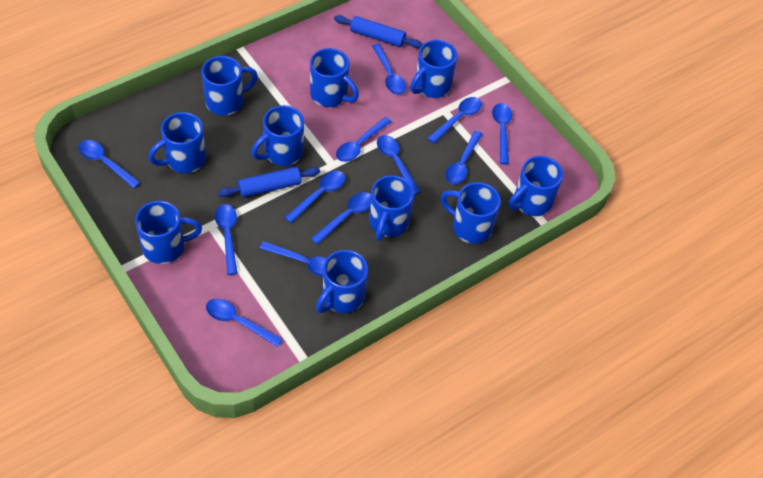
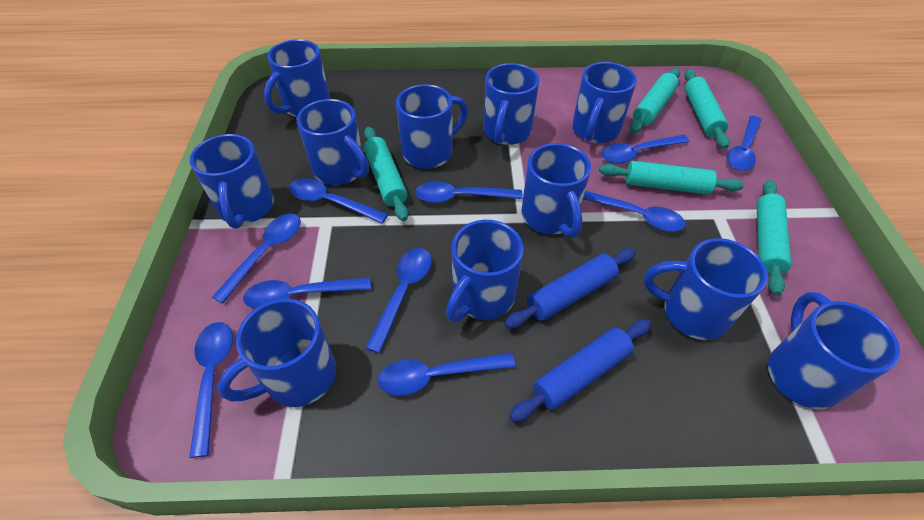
blue mug: 10 -> 11
blue spoon: 12 -> 10
turquoise rolling pin: 0 -> 5

